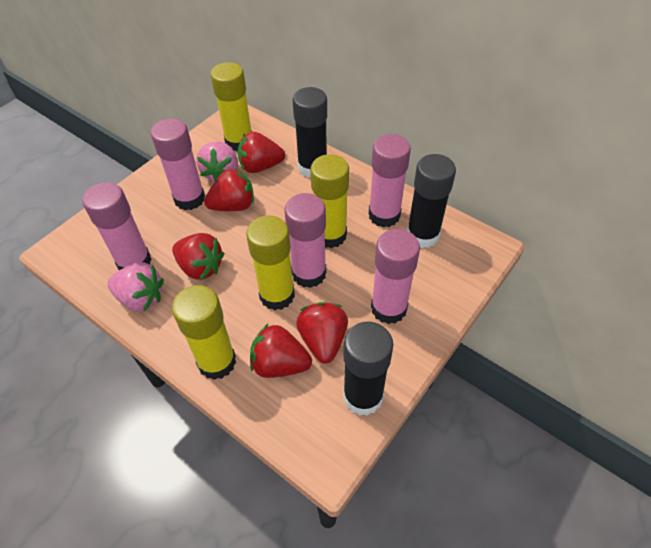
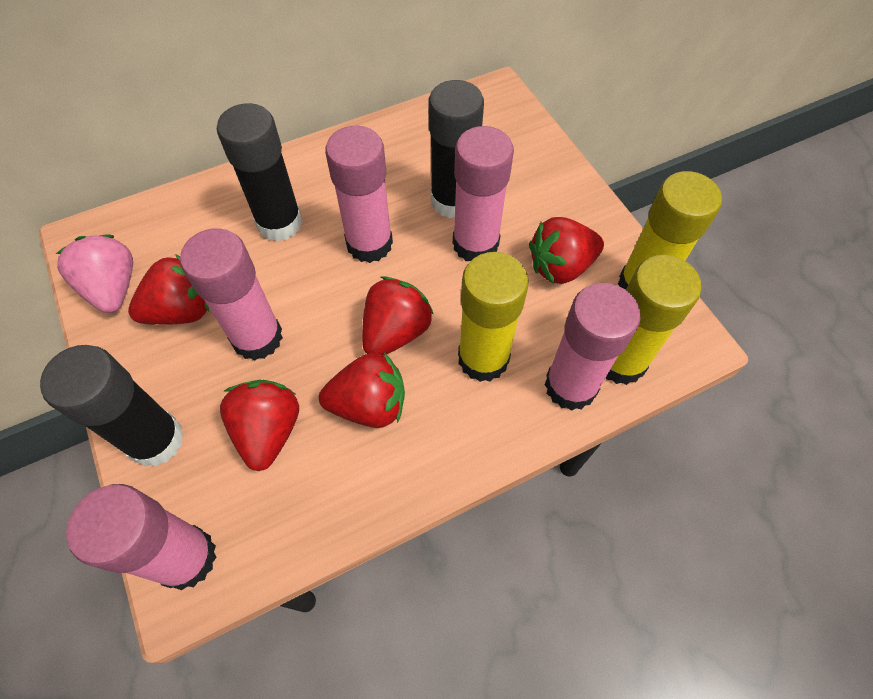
pink strawberry: 2 -> 1
yellow glue stick: 4 -> 3

